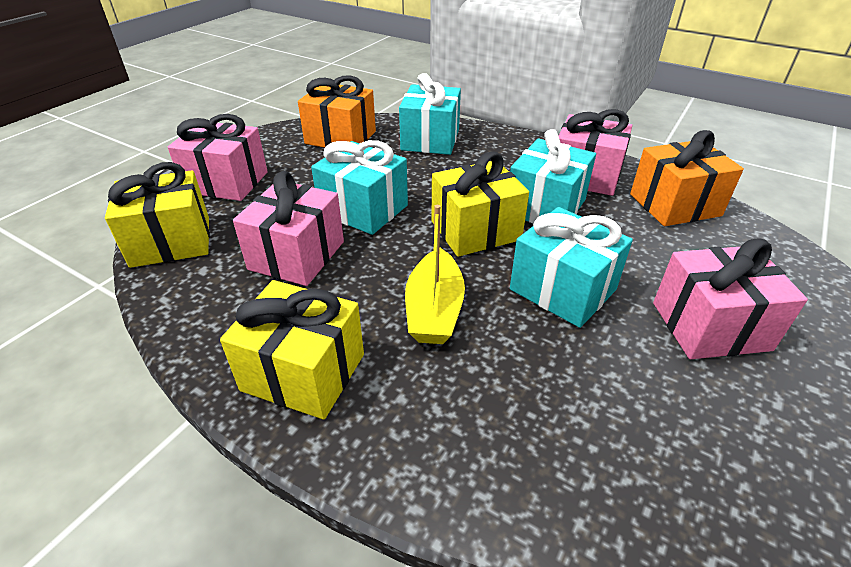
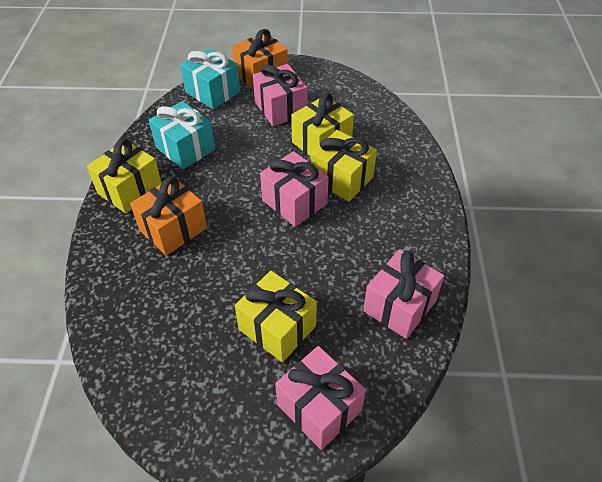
turquoise gift: 4 -> 2
yellow boat: 1 -> 0
yellow gift: 3 -> 4

